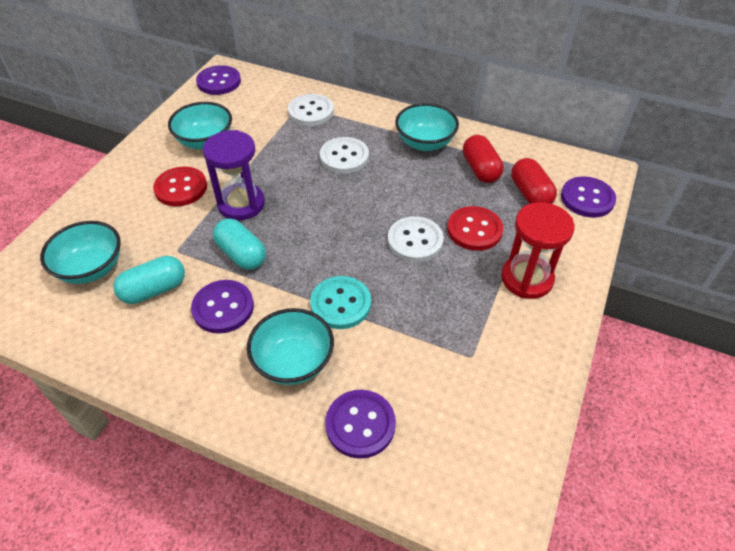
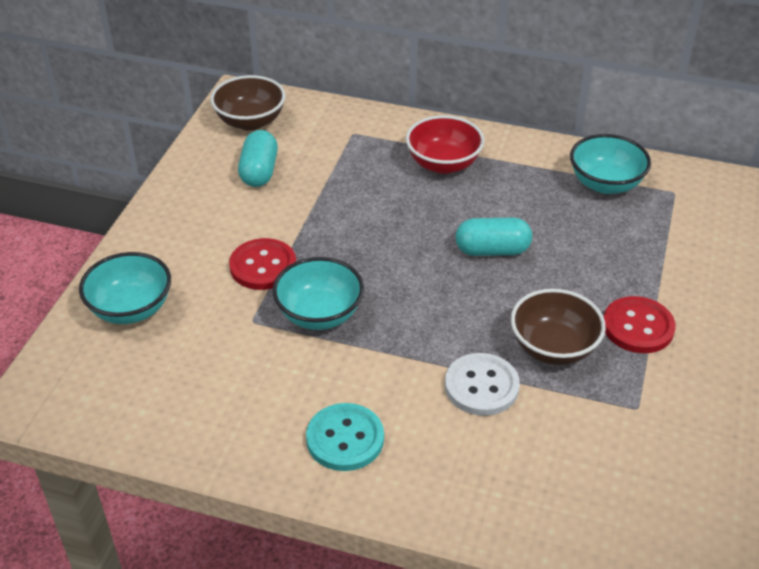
brown bowl: 0 -> 2
purple button: 4 -> 0
purple hourglass: 1 -> 0
red bowl: 0 -> 1
red capsule: 2 -> 0
red hourglass: 1 -> 0
turquoise bowl: 4 -> 3
white button: 3 -> 1

